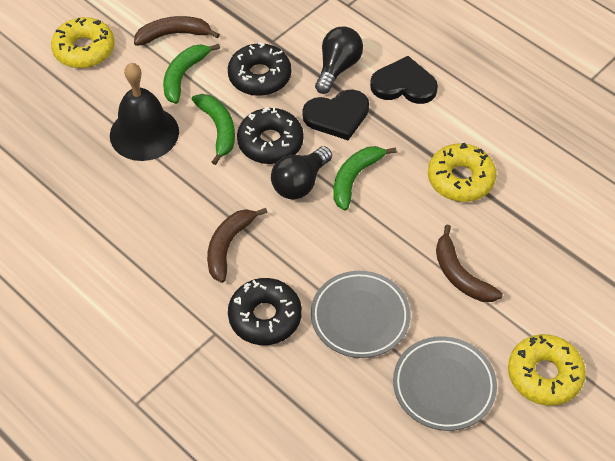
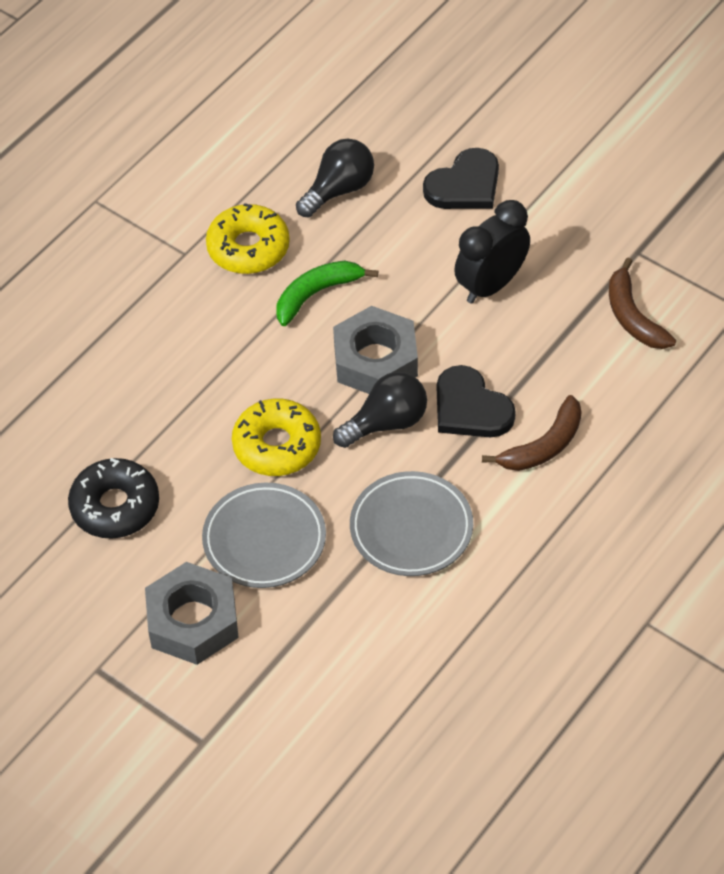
black bell: 1 -> 0
black clock: 0 -> 1
black donut: 3 -> 1
brown banana: 3 -> 2
green banana: 3 -> 1
grey nut: 0 -> 2
yellow donut: 3 -> 2

